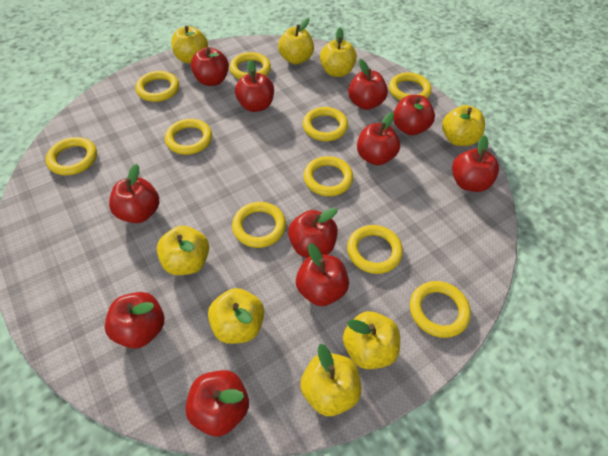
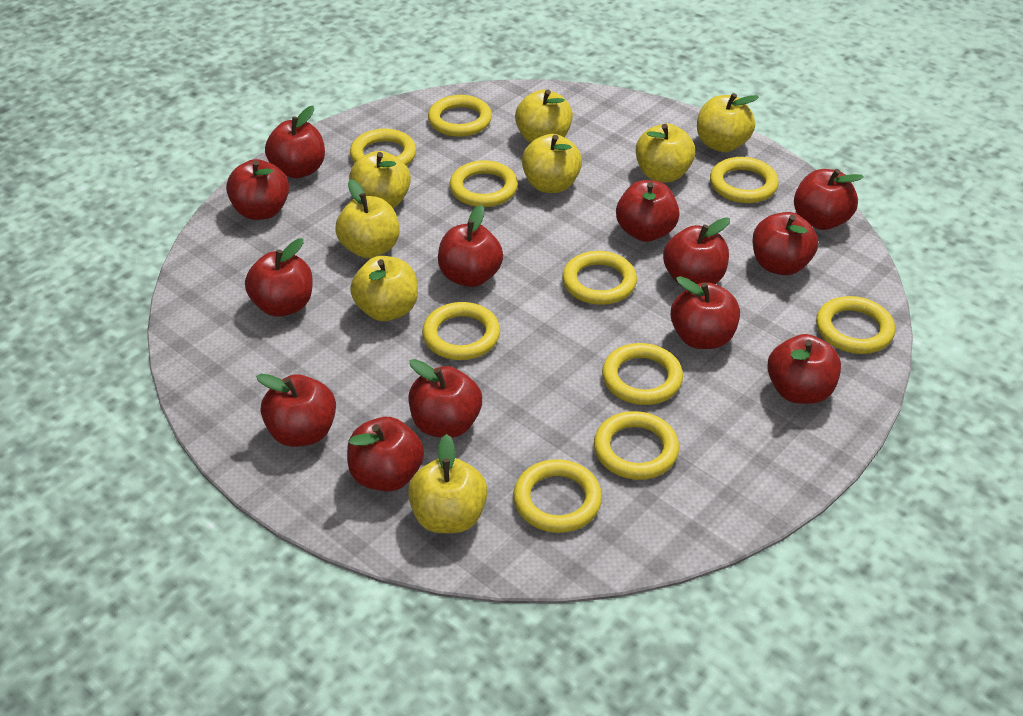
red apple: 11 -> 13

